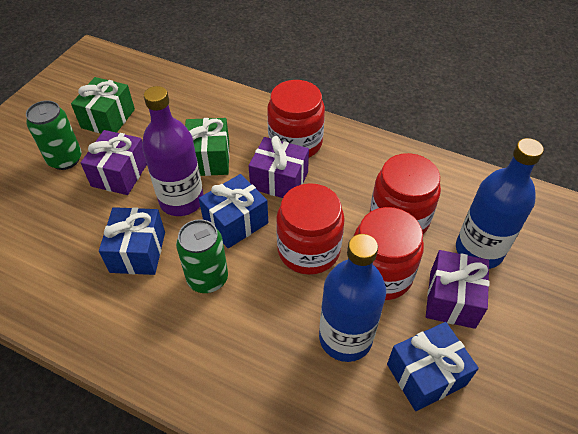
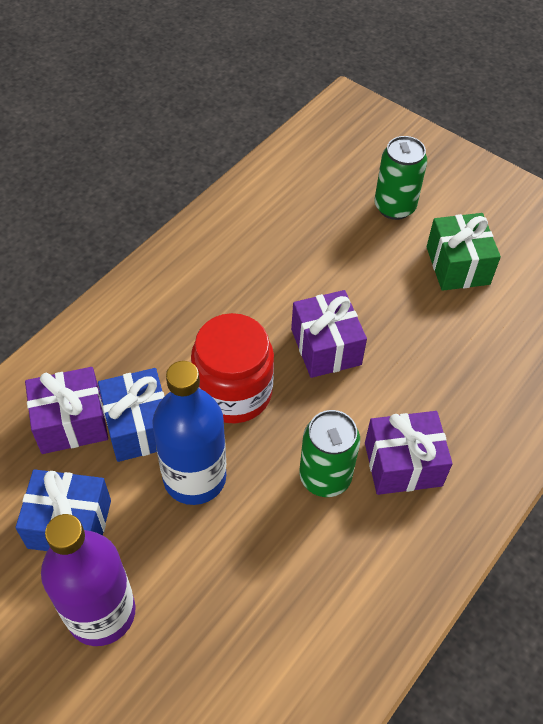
blue bottle: 2 -> 1
blue gift: 3 -> 2
green gift: 2 -> 1
red jar: 4 -> 1

